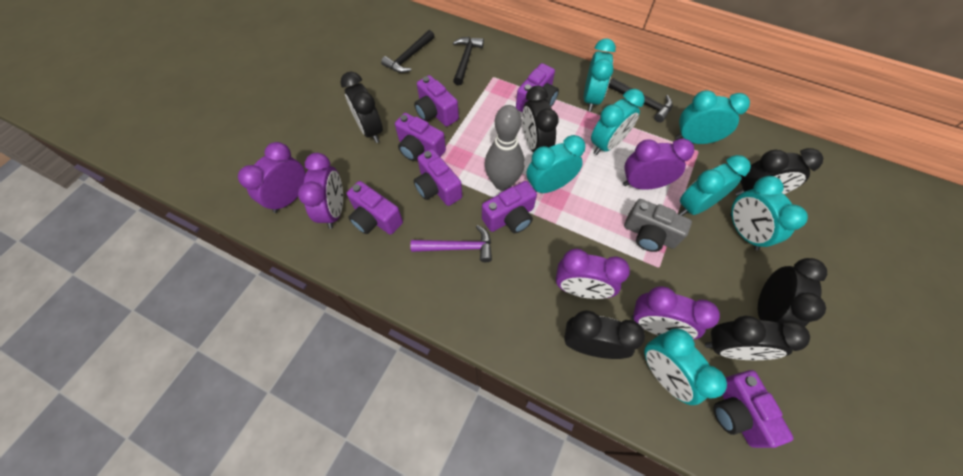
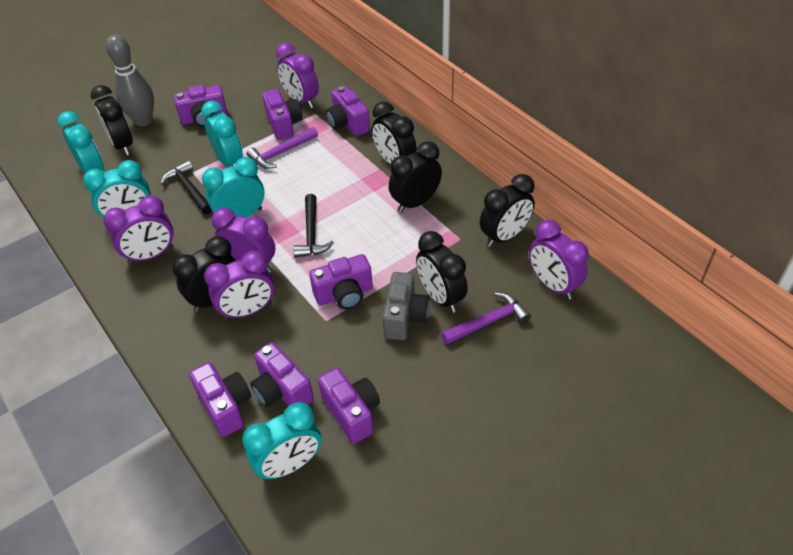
black hammer: 3 -> 2
purple hammer: 1 -> 2
turquoise clock: 7 -> 5

